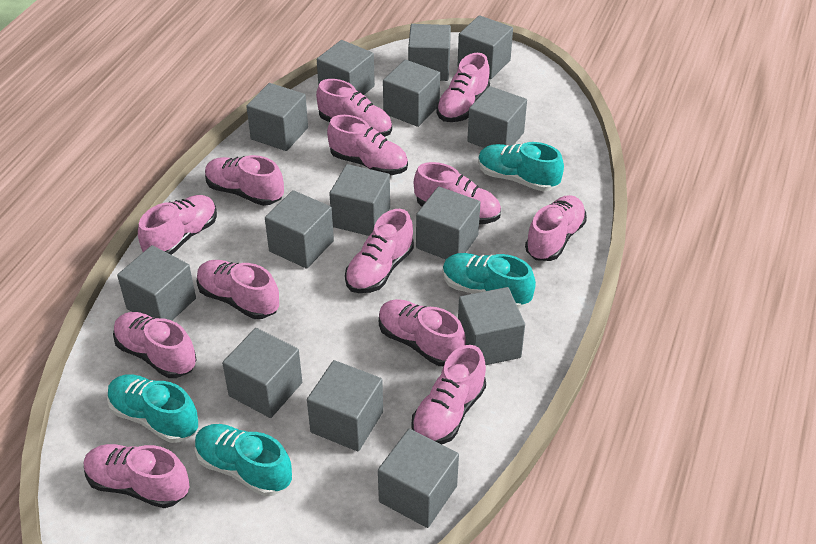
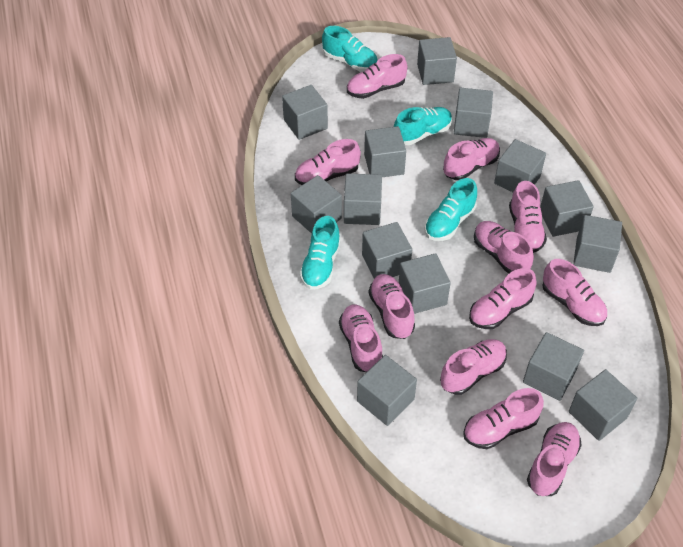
pink shoe: 13 -> 12

